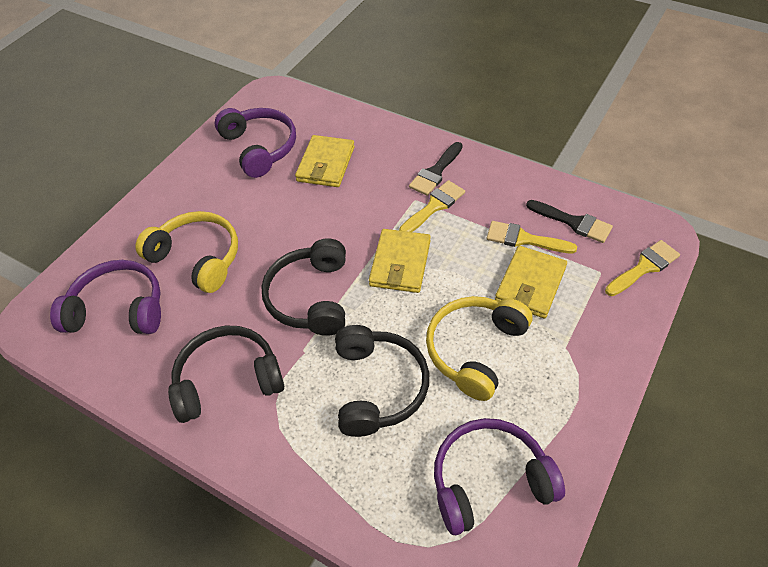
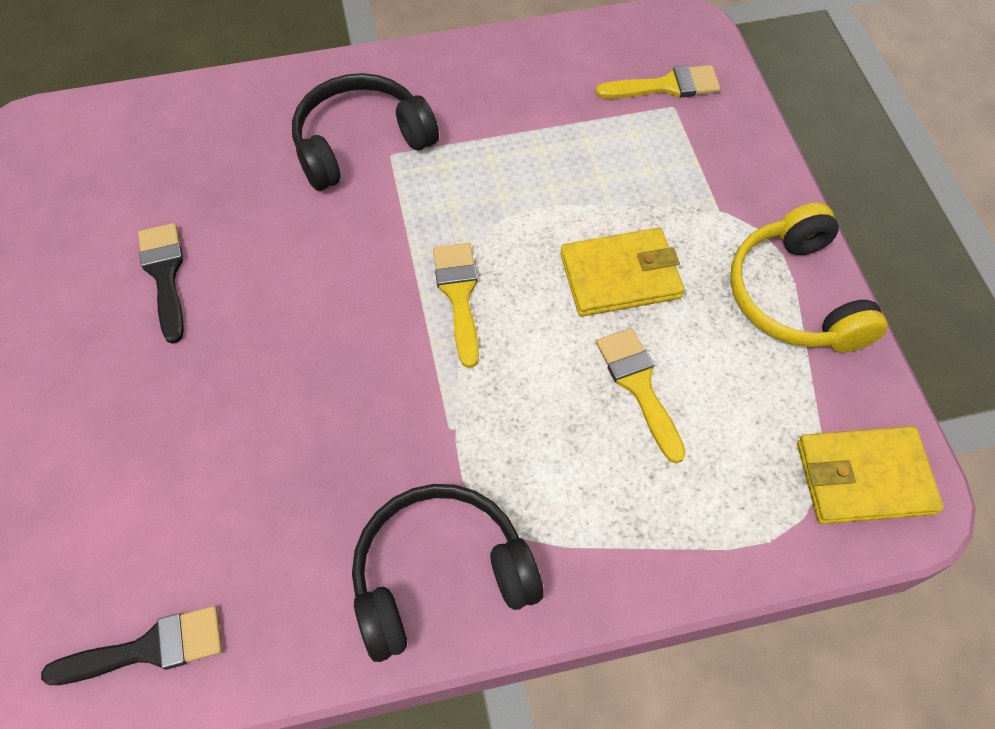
black headphones: 3 -> 2
purple headphones: 3 -> 0
yellow headphones: 2 -> 1
yellow wallet: 3 -> 2

